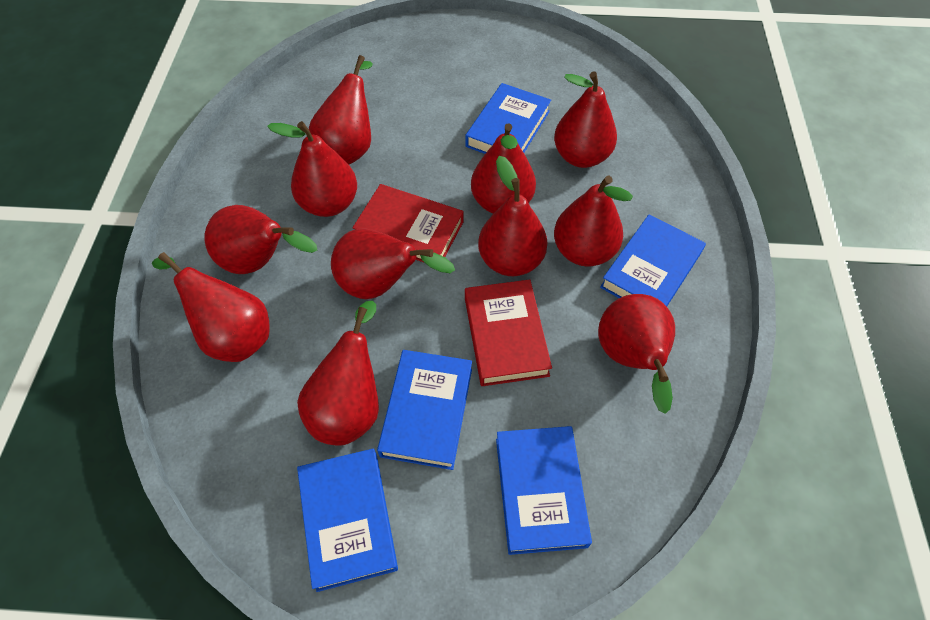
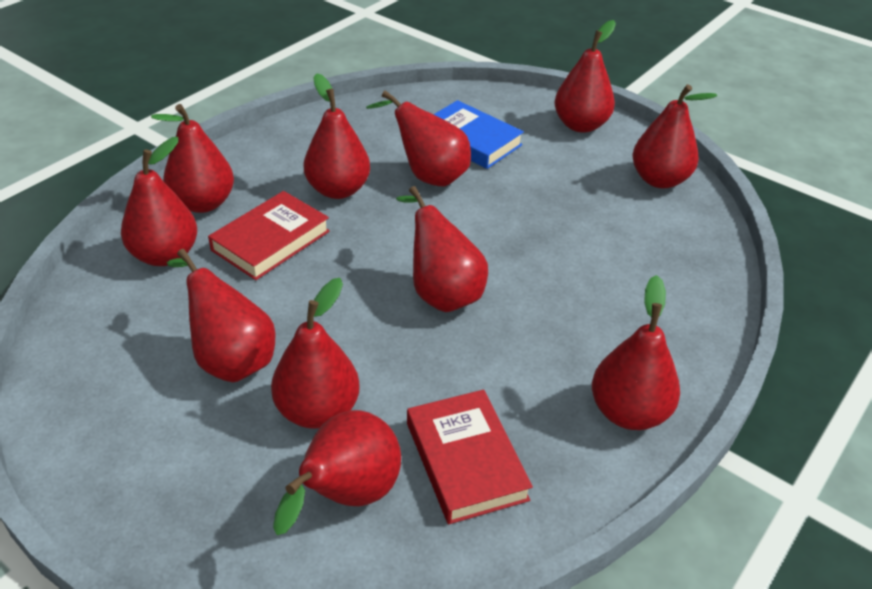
blue book: 5 -> 1

